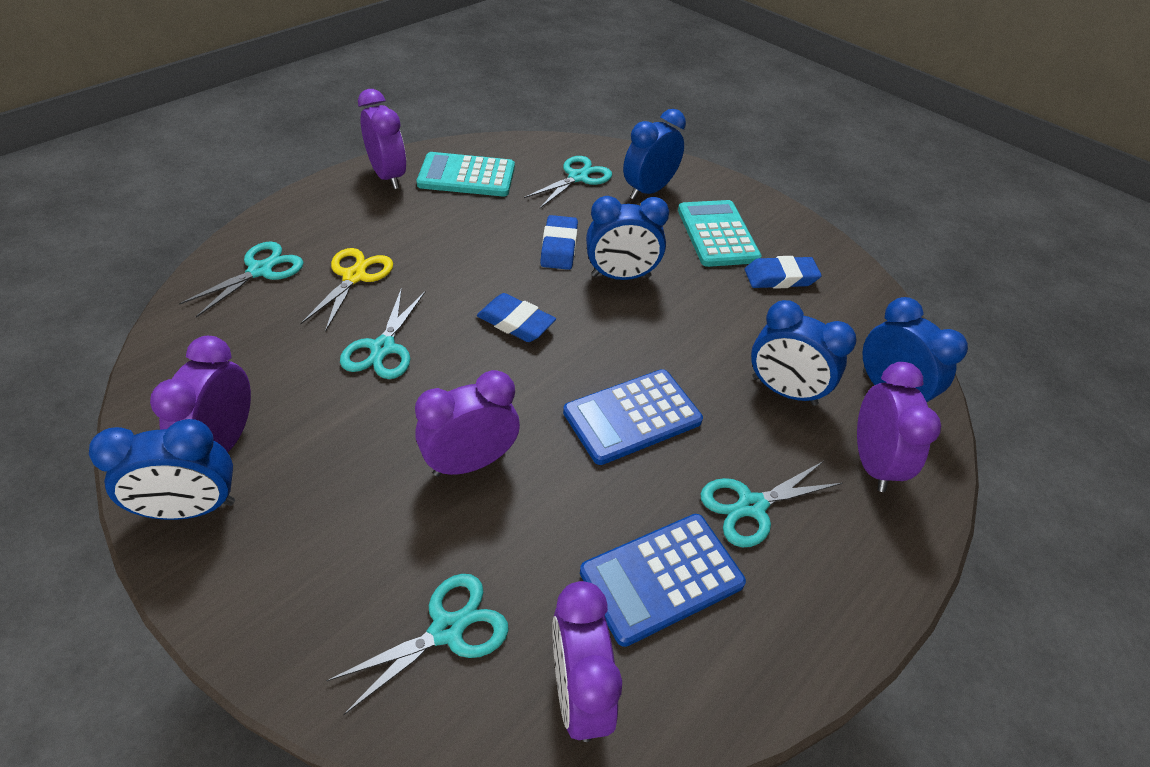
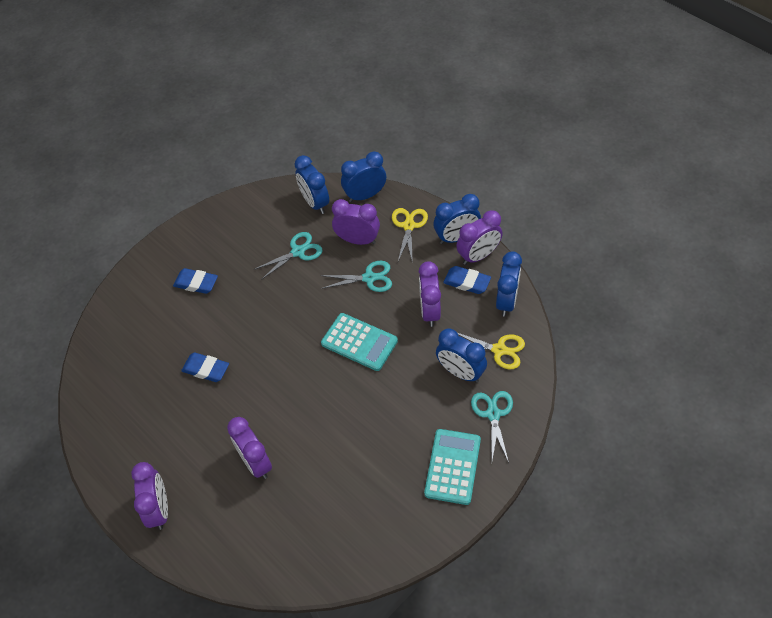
blue calculator: 2 -> 0
turquoise scissors: 5 -> 3
yellow scissors: 1 -> 2

